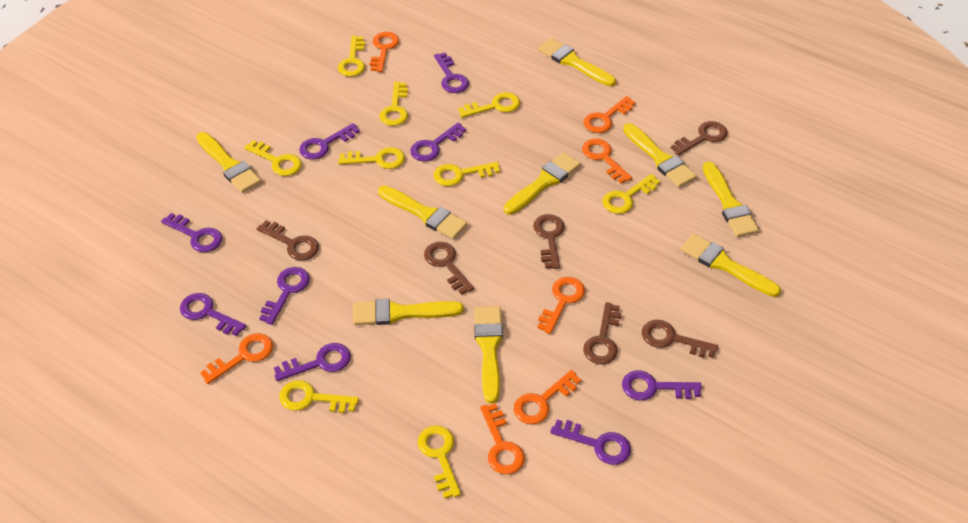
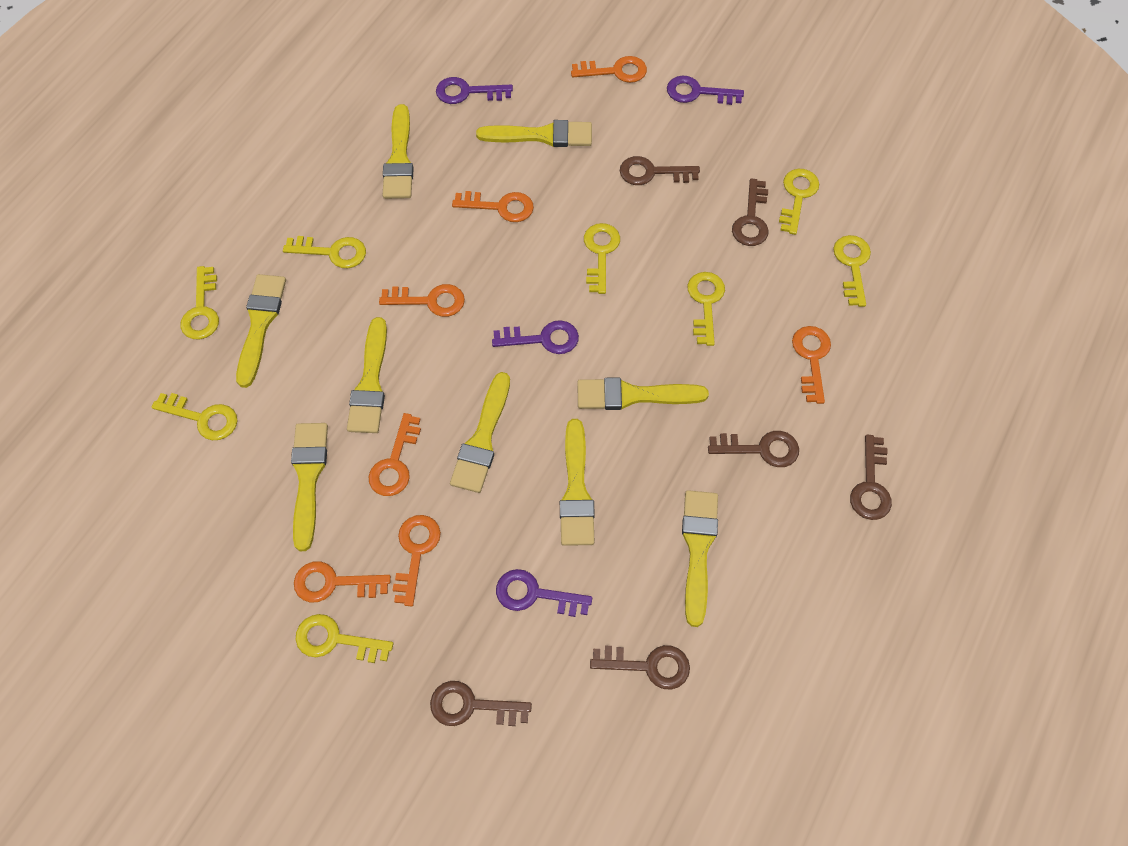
purple key: 9 -> 4
yellow key: 9 -> 8

